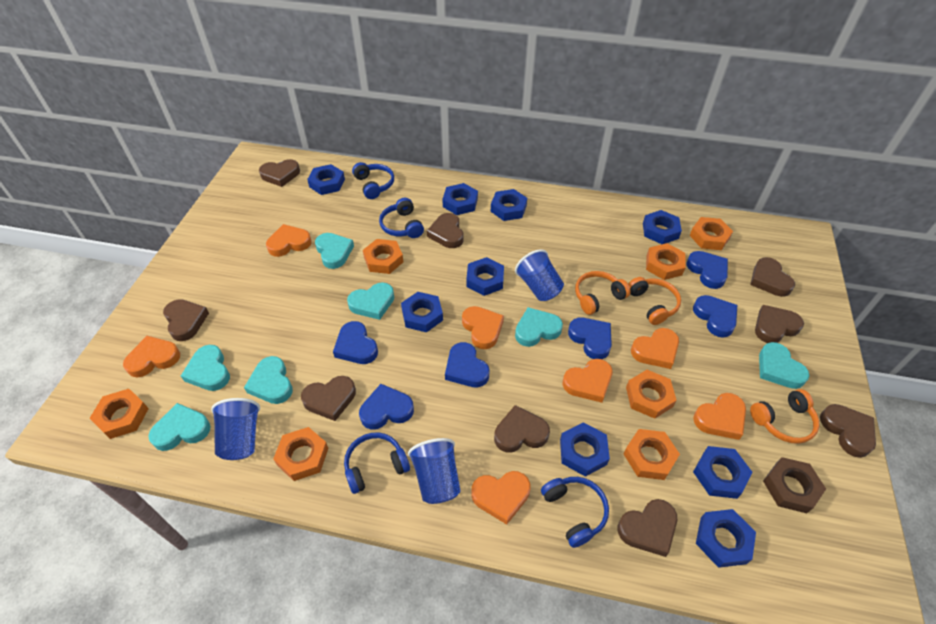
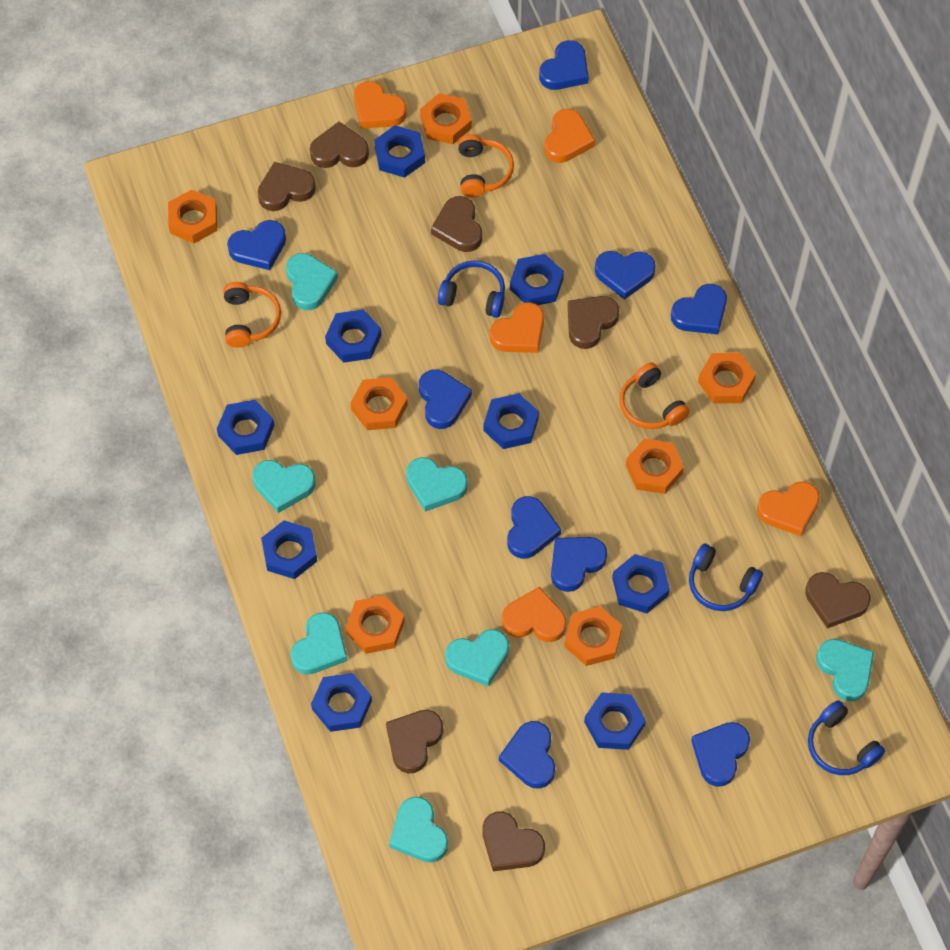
blue cup: 3 -> 0
blue headphones: 4 -> 3
blue heart: 6 -> 9
brown heart: 9 -> 7
brown nut: 1 -> 0
orange heart: 7 -> 5

